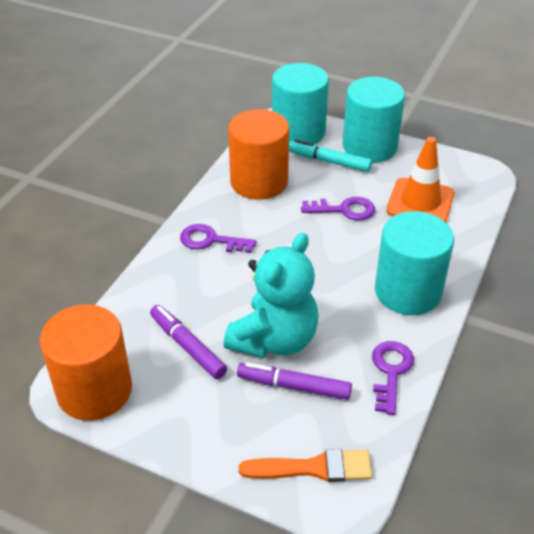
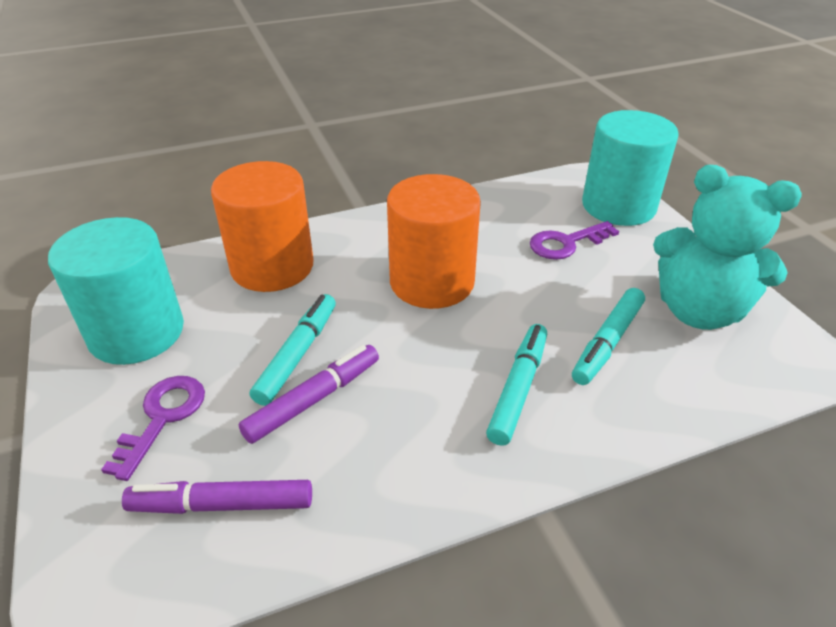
orange brush: 1 -> 0
orange traffic cone: 1 -> 0
purple key: 3 -> 2
turquoise cylinder: 3 -> 2
turquoise marker: 1 -> 3

